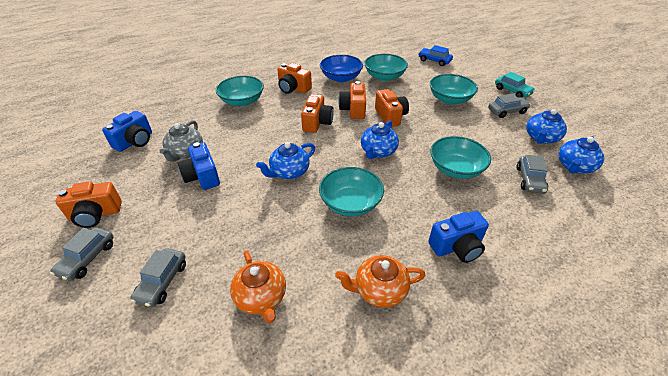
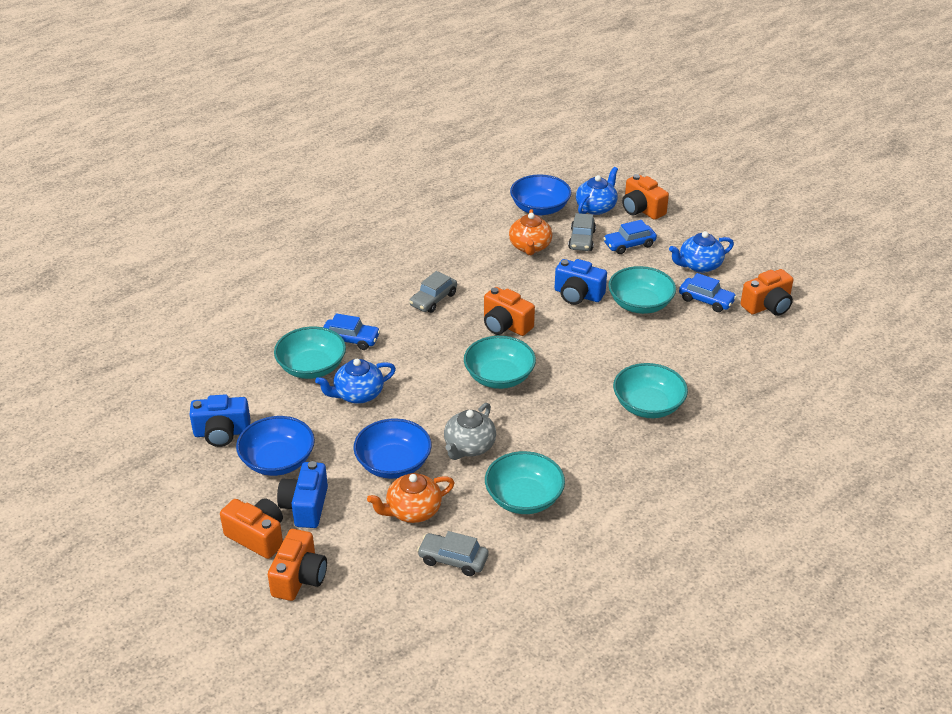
blue bowl: 1 -> 3
blue car: 1 -> 3
blue teapot: 4 -> 3
grey car: 4 -> 3
turquoise car: 1 -> 0

